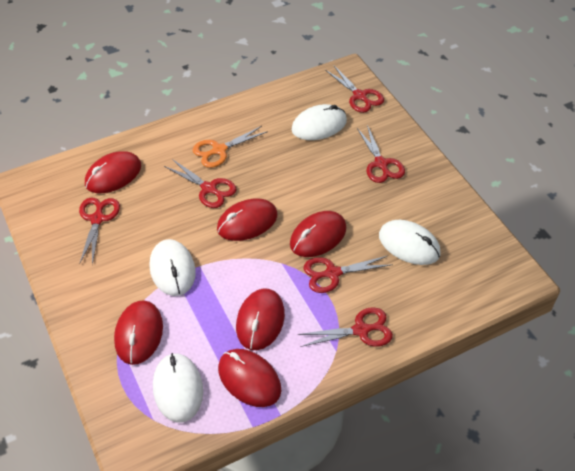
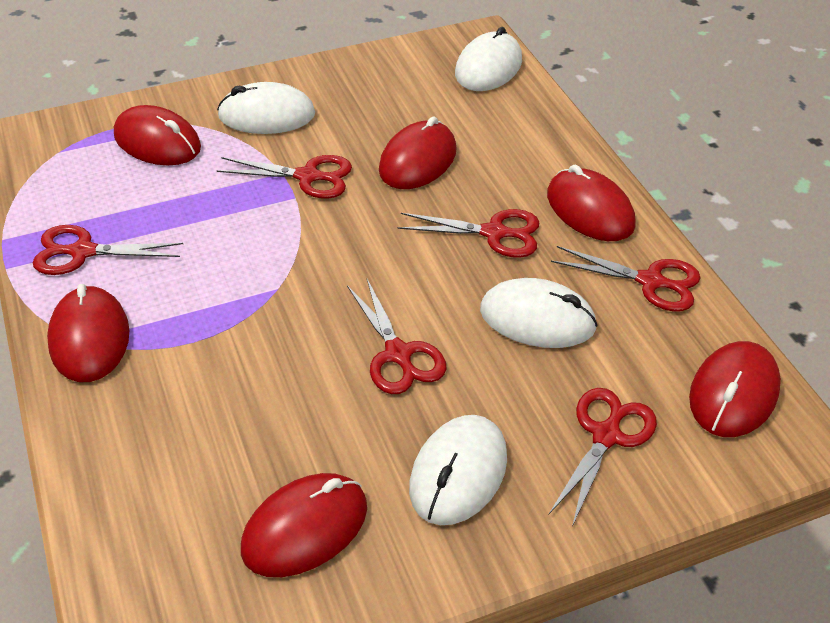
orange scissors: 1 -> 0

